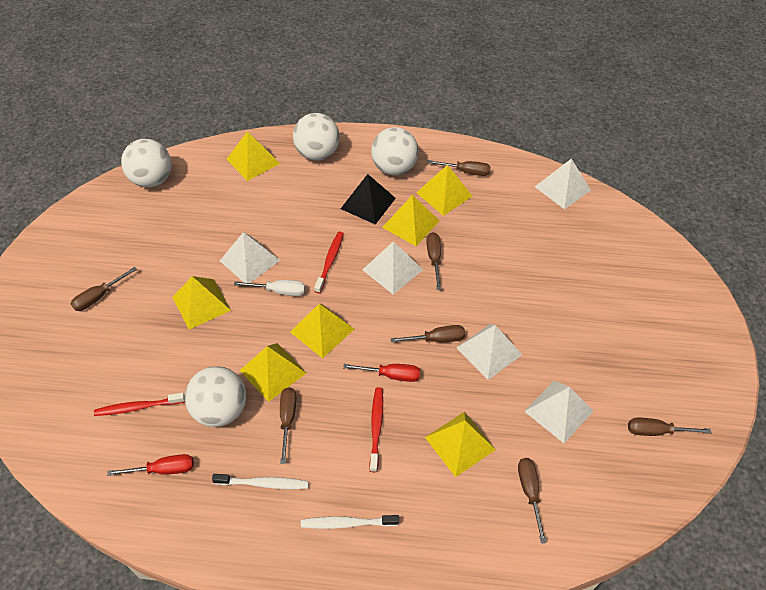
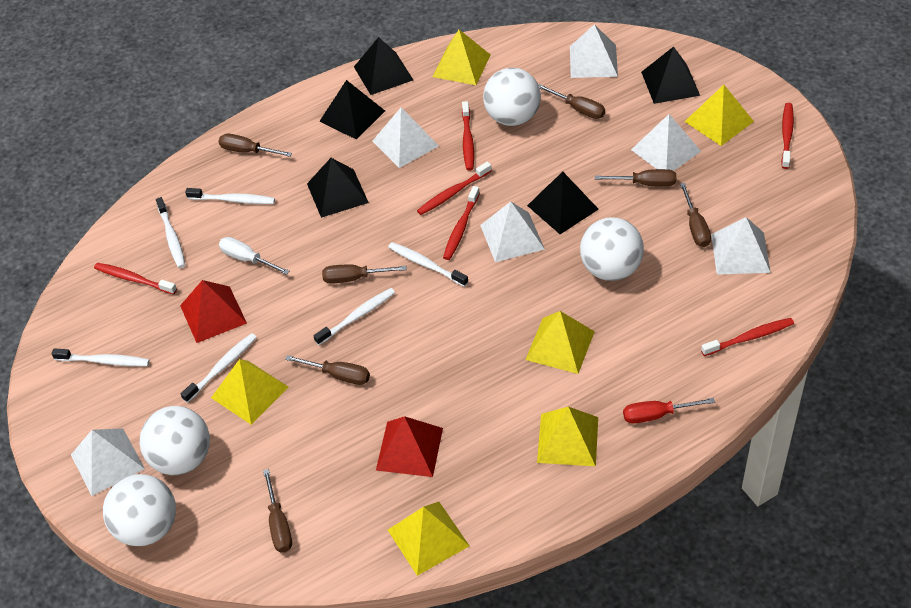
black pyramid: 1 -> 5
red pyramid: 0 -> 2
red screwdriver: 2 -> 1
red toothbrush: 3 -> 6
white pyramid: 5 -> 6
white toothbrush: 2 -> 6
yellow pyramid: 7 -> 6

